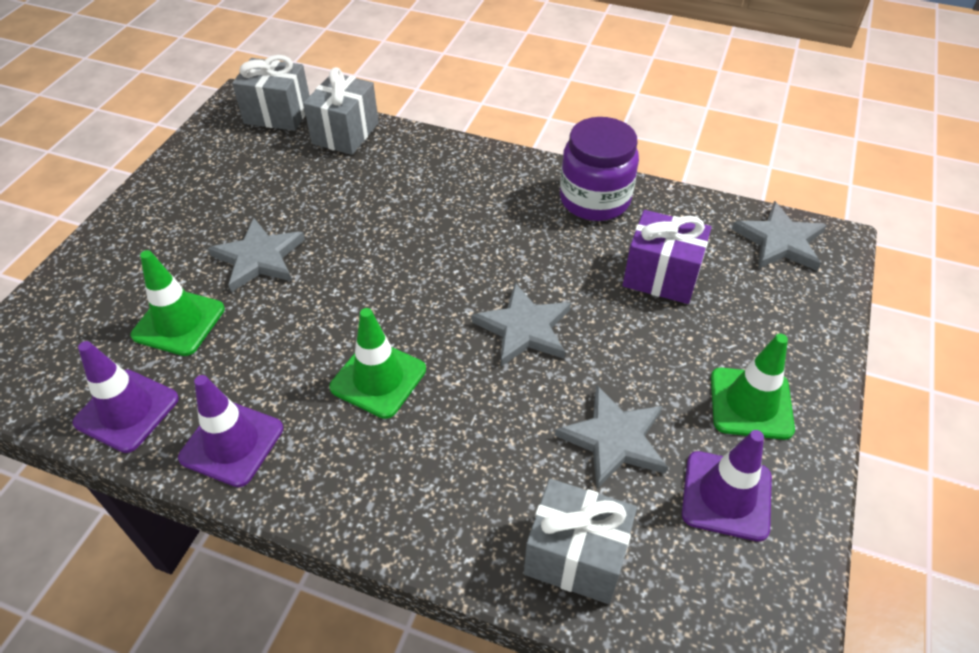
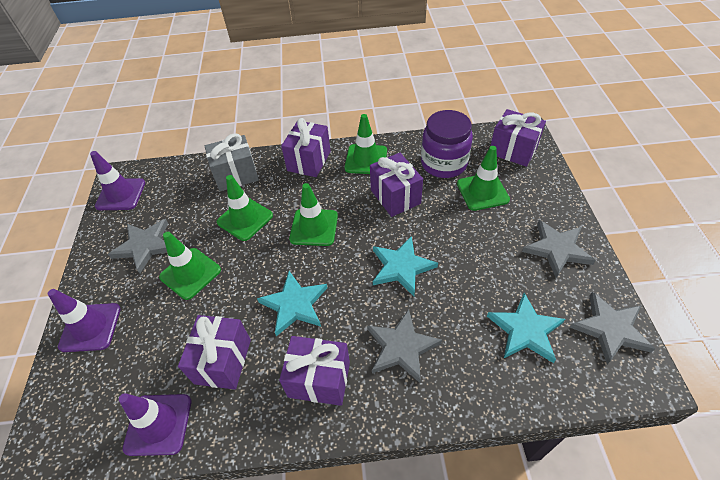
green traffic cone: 3 -> 5
grey gift: 3 -> 1
purple gift: 1 -> 5
turquoise star: 0 -> 3

